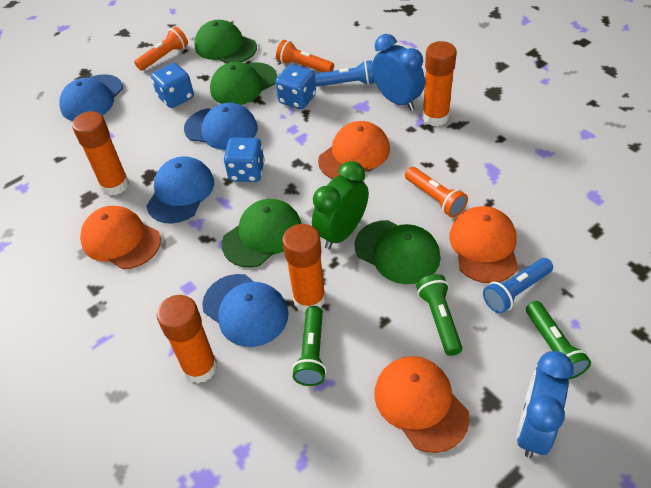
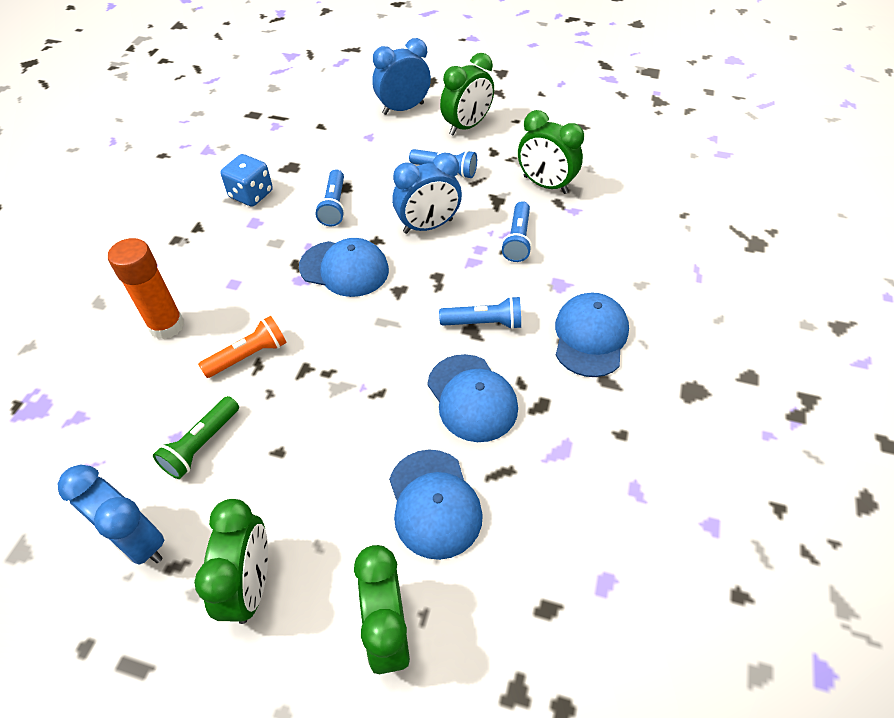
blue clock: 2 -> 3
blue dice: 3 -> 1
blue flashlight: 2 -> 4
green cap: 4 -> 0
green clock: 1 -> 4
green flashlight: 3 -> 1
orange cap: 4 -> 0
orange flashlight: 3 -> 1
orange glue stick: 4 -> 1

